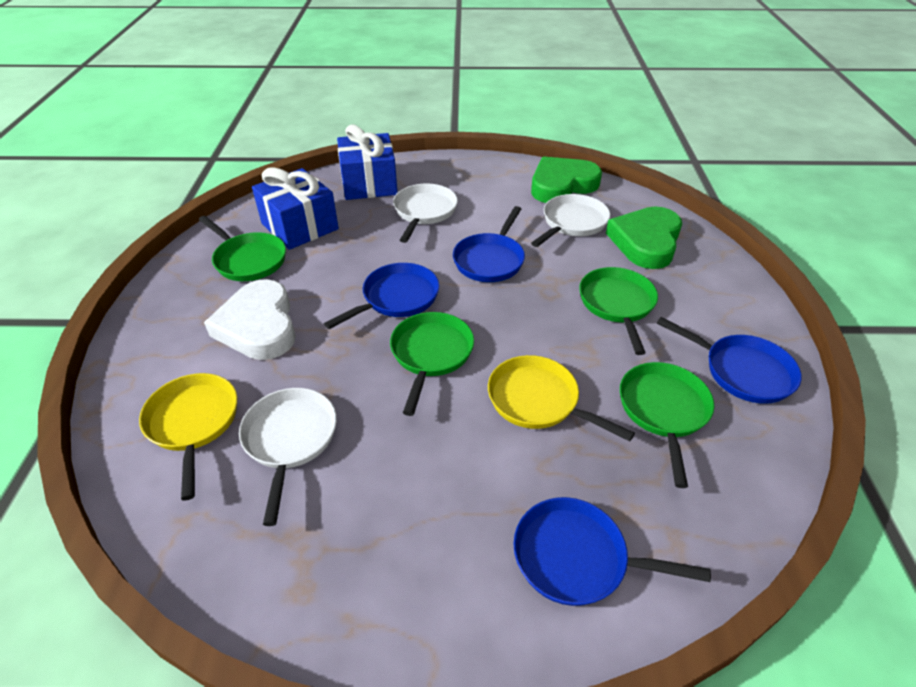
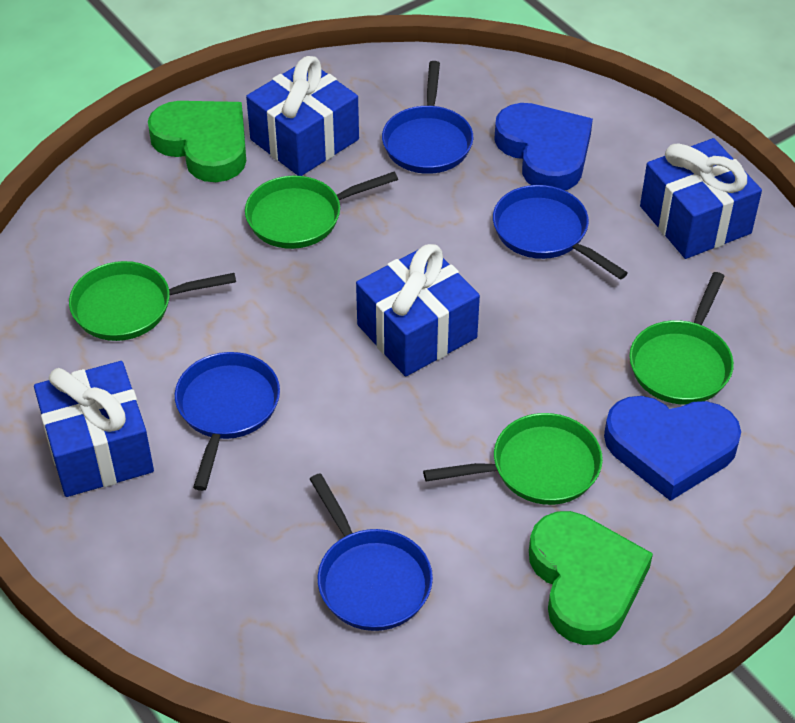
blue gift: 2 -> 4
blue heart: 0 -> 2
white heart: 1 -> 0
white pan: 3 -> 0
yellow pan: 2 -> 0

